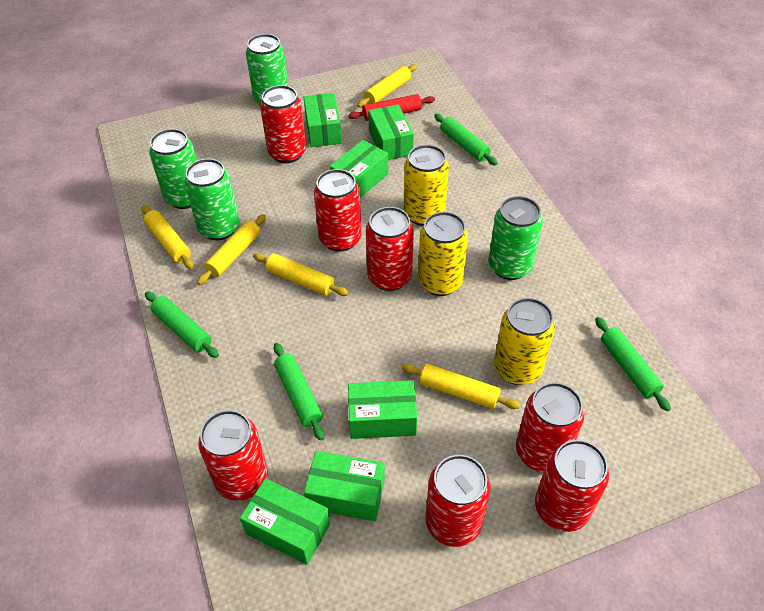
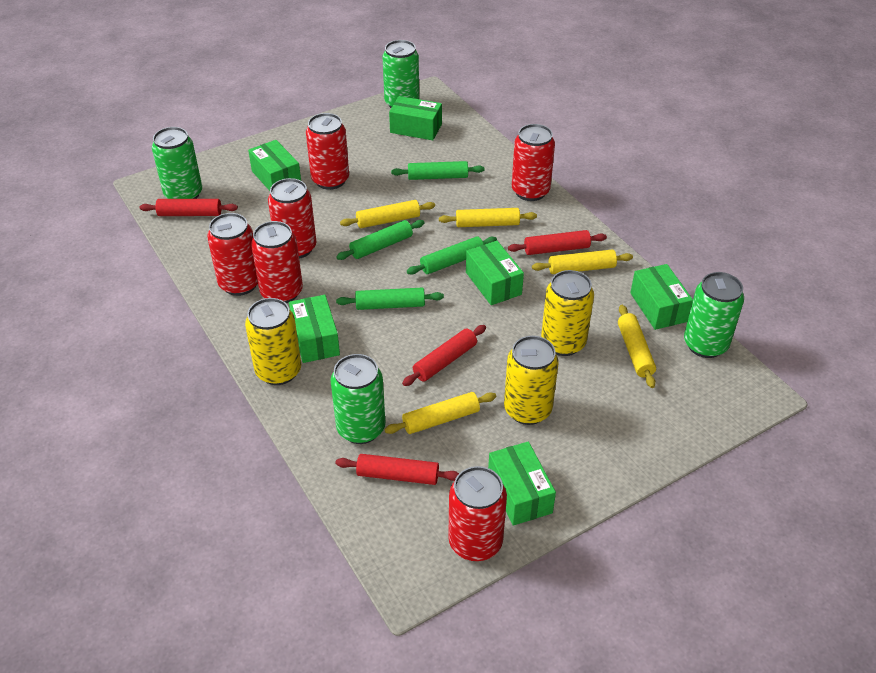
red can: 7 -> 6
red rolling pin: 1 -> 4

